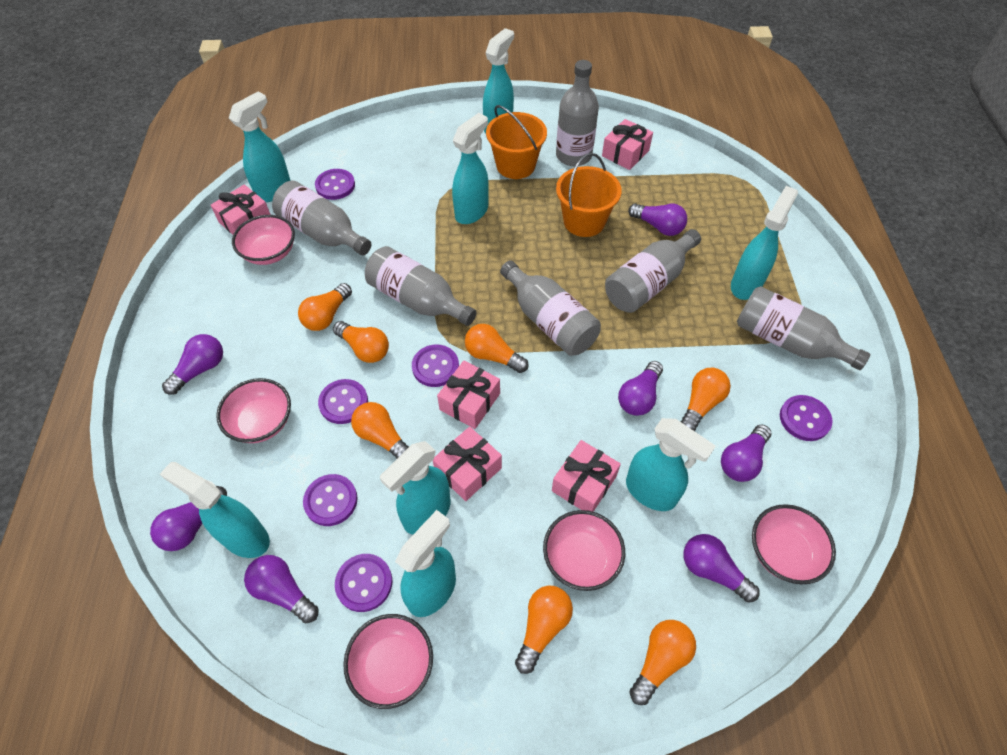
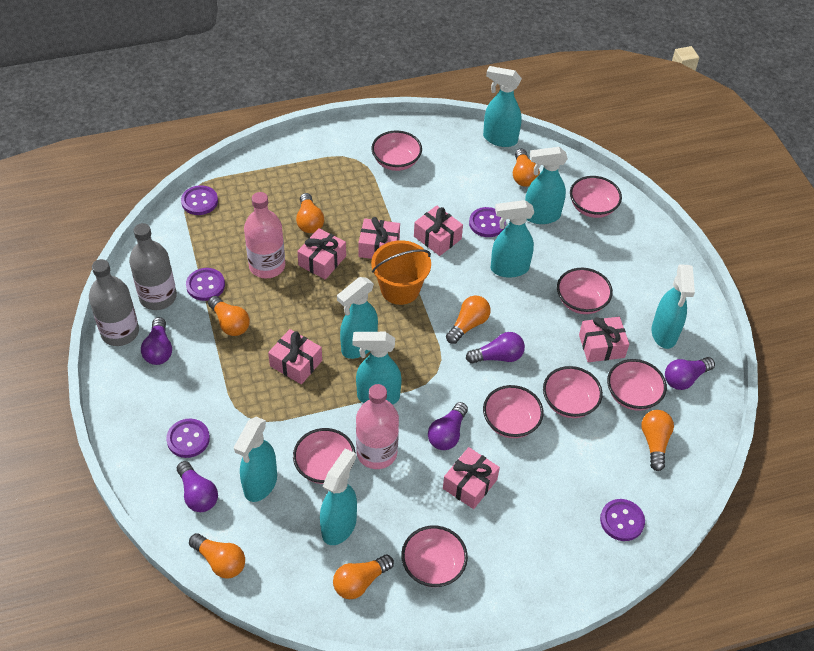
grey bottle: 6 -> 2
orange bucket: 2 -> 1
pink bottle: 0 -> 2
pink bowl: 5 -> 8
pink gift: 5 -> 6
purple button: 6 -> 5
purple light bulb: 7 -> 5

